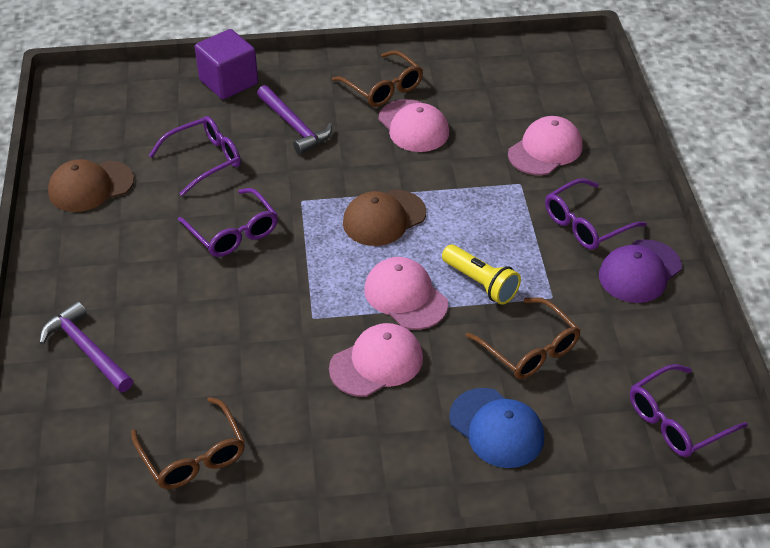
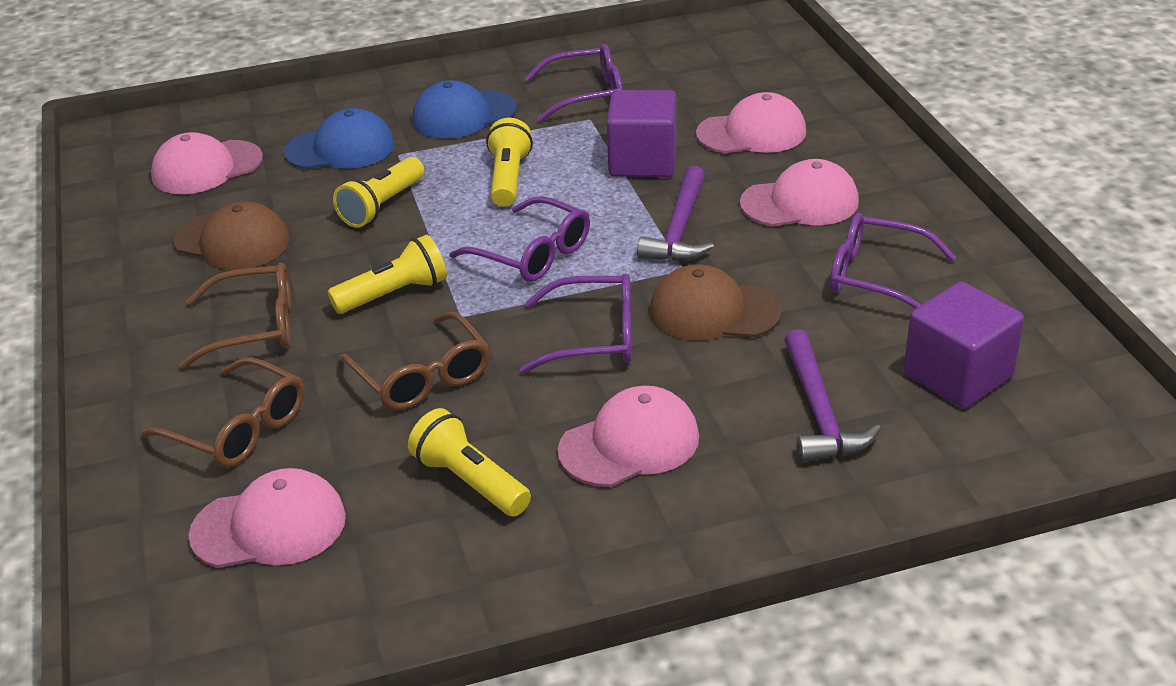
blue cap: 1 -> 2
pink cap: 4 -> 5
purple cap: 1 -> 0
purple cube: 1 -> 2
yellow flashlight: 1 -> 4

